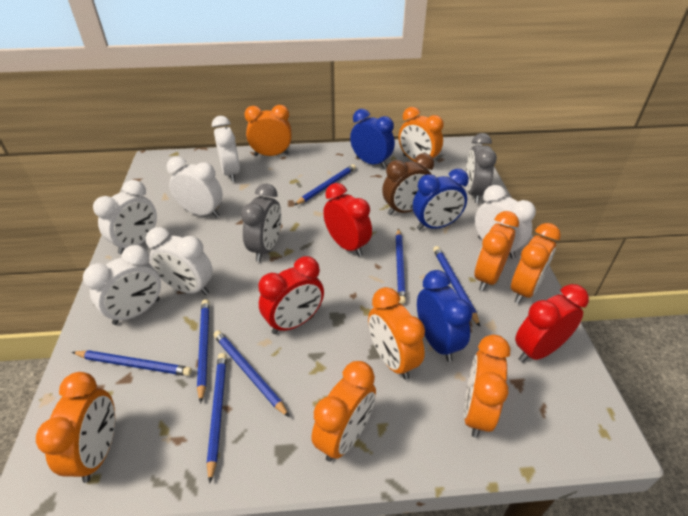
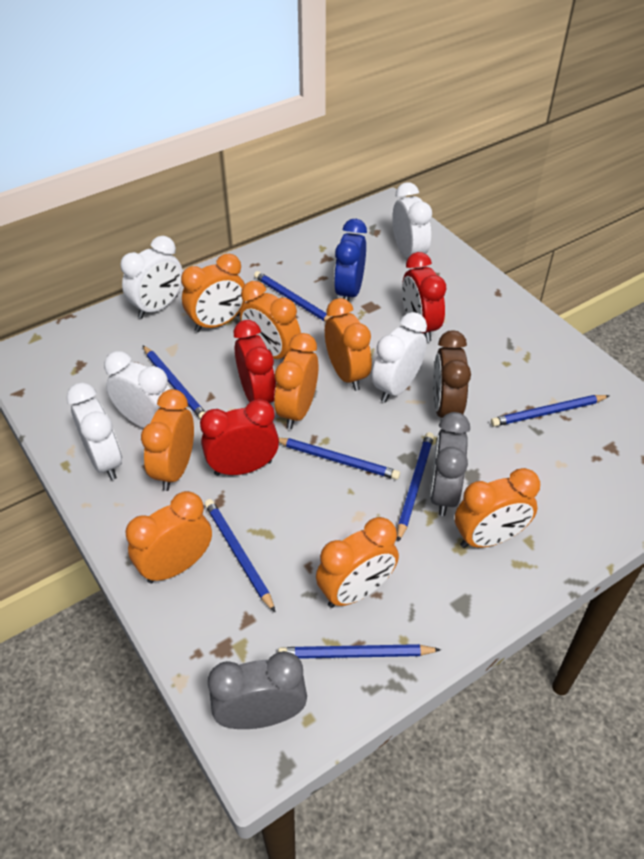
blue clock: 3 -> 1
white clock: 6 -> 5

